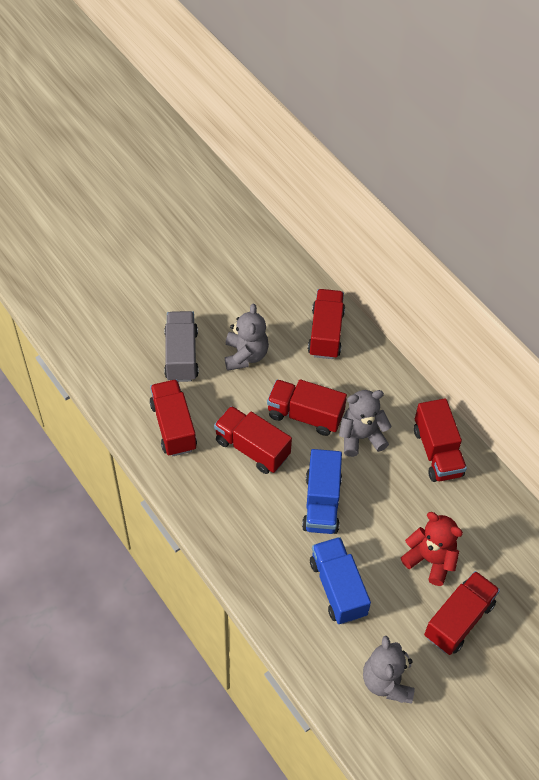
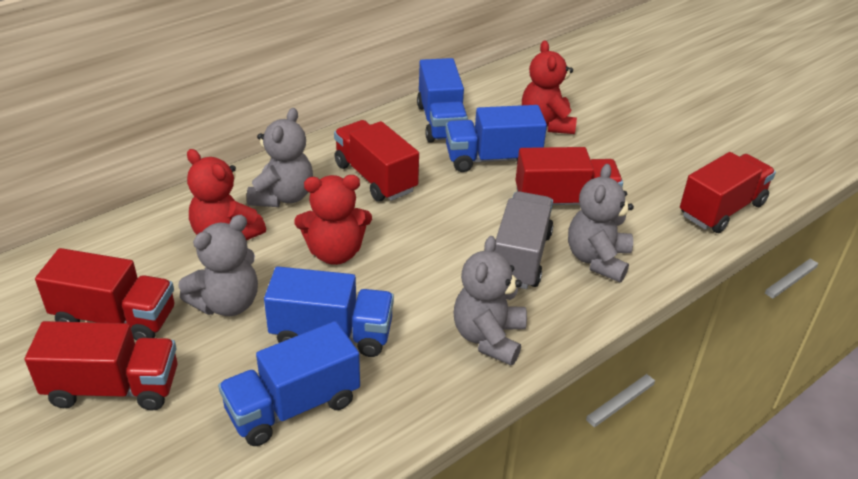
blue truck: 2 -> 4
grey teddy bear: 3 -> 4
red teddy bear: 1 -> 3
red truck: 6 -> 5

